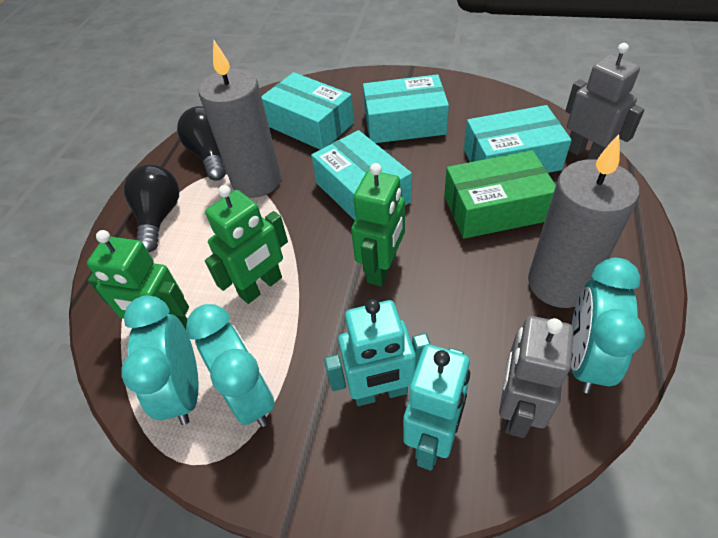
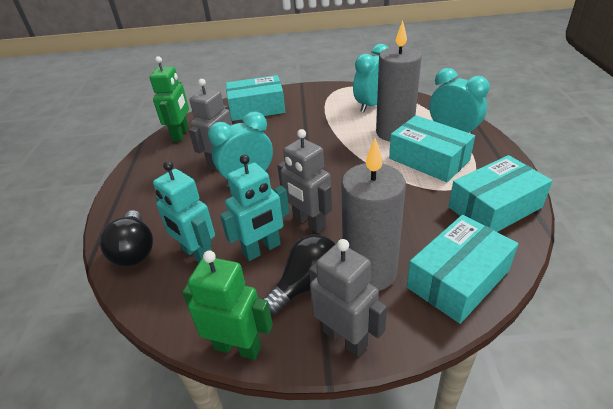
green box: 1 -> 0
green robot: 3 -> 2
grey robot: 2 -> 3

